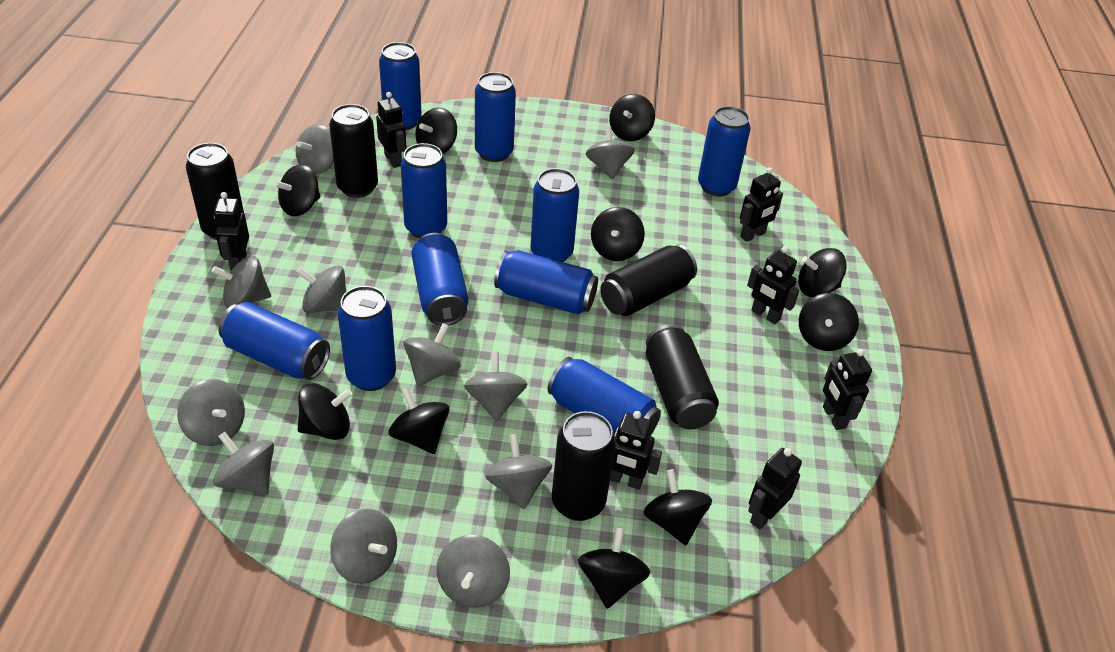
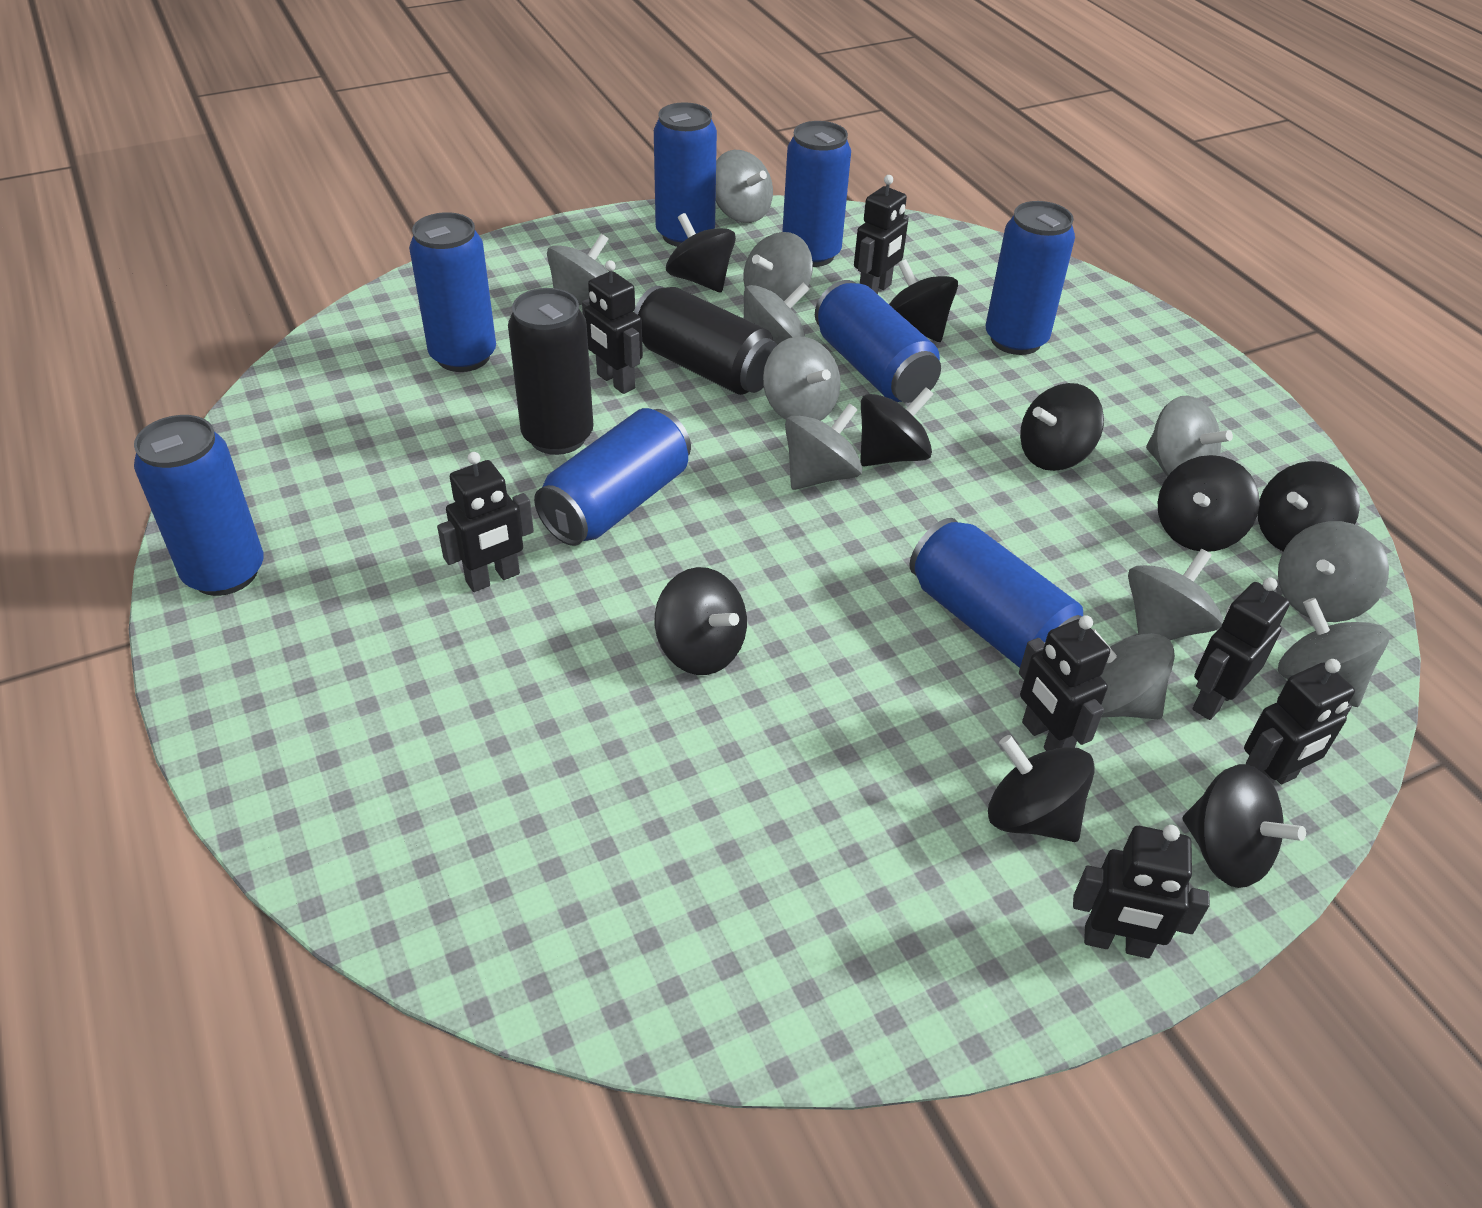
black can: 5 -> 2
black spinning top: 10 -> 9
blue can: 10 -> 8

